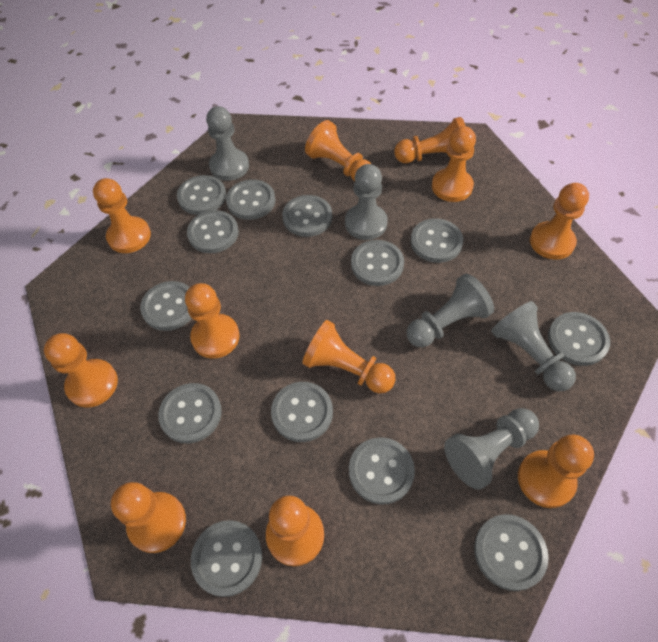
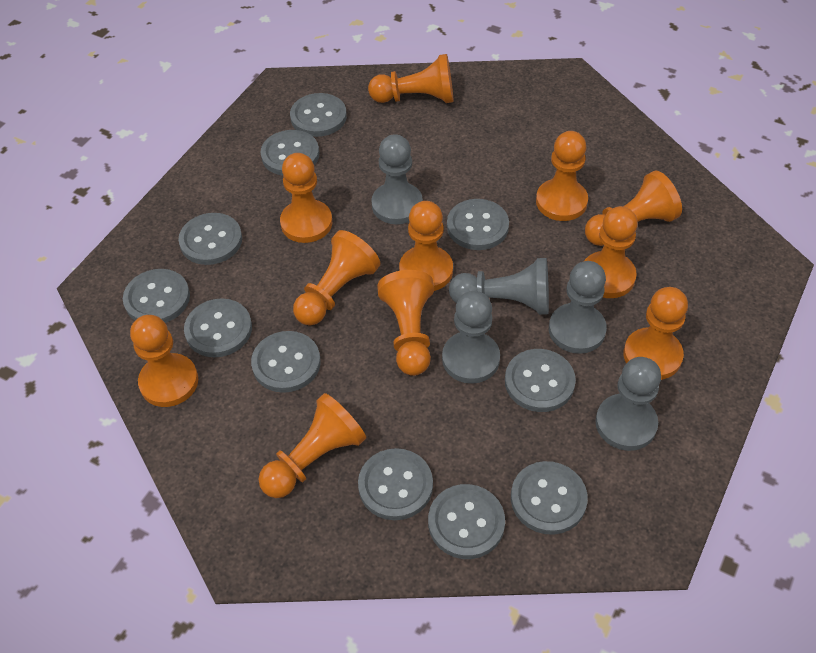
grey button: 13 -> 11

